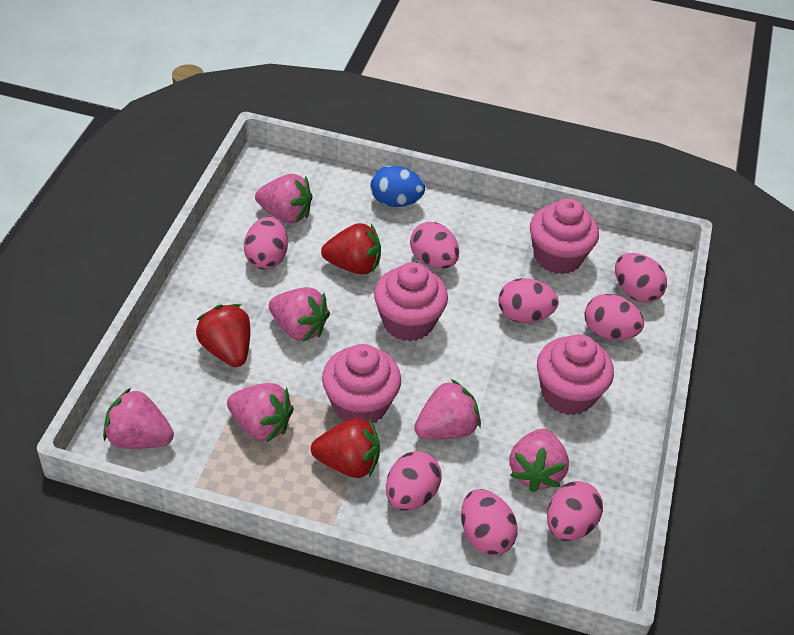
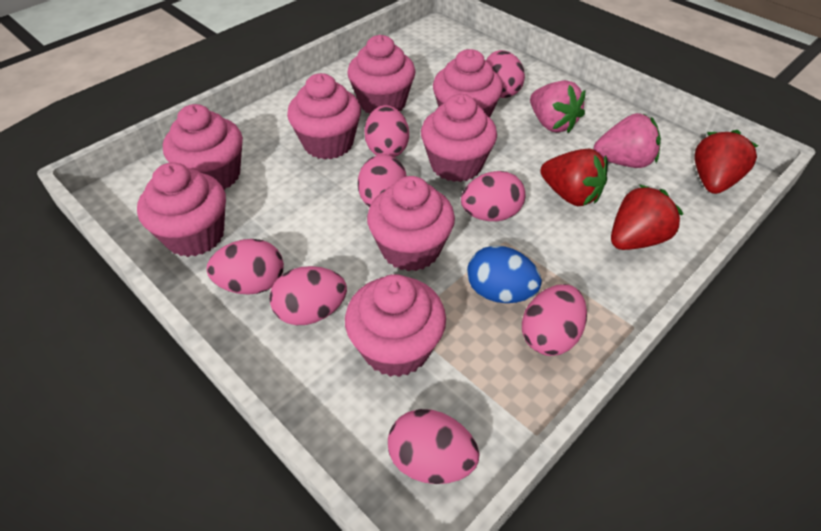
pink cupcake: 4 -> 8
pink strawberry: 6 -> 2

